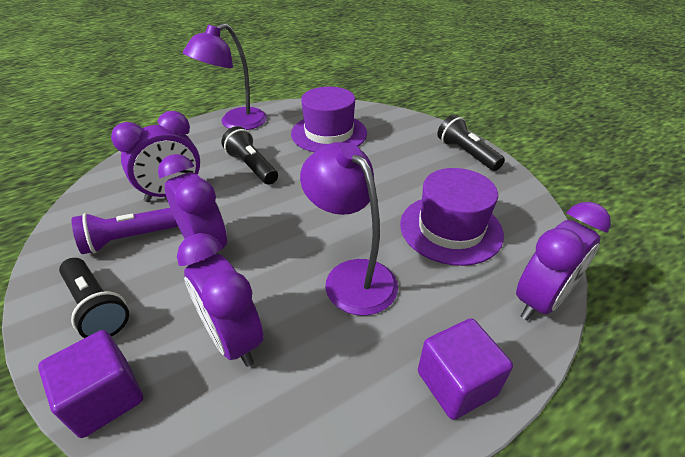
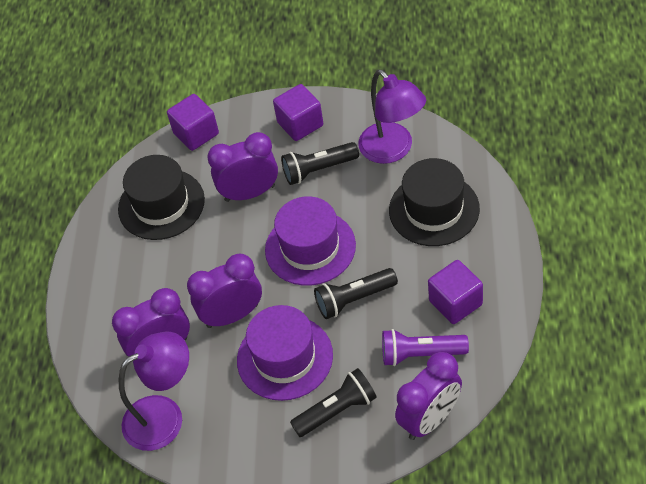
black hat: 0 -> 2
purple cube: 2 -> 3

